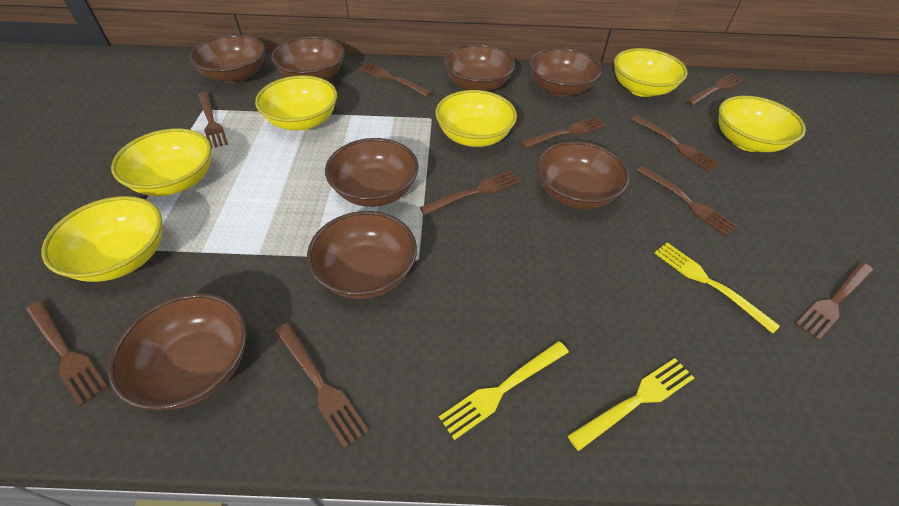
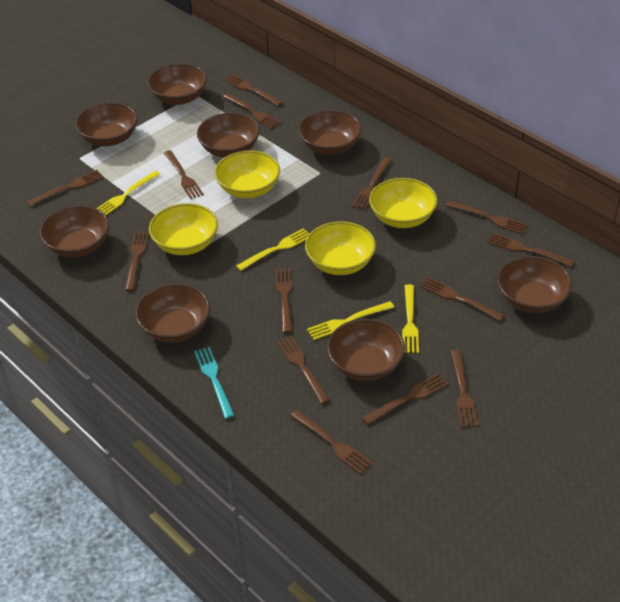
brown fork: 10 -> 14
turquoise fork: 0 -> 1
yellow bowl: 6 -> 4
yellow fork: 3 -> 4

